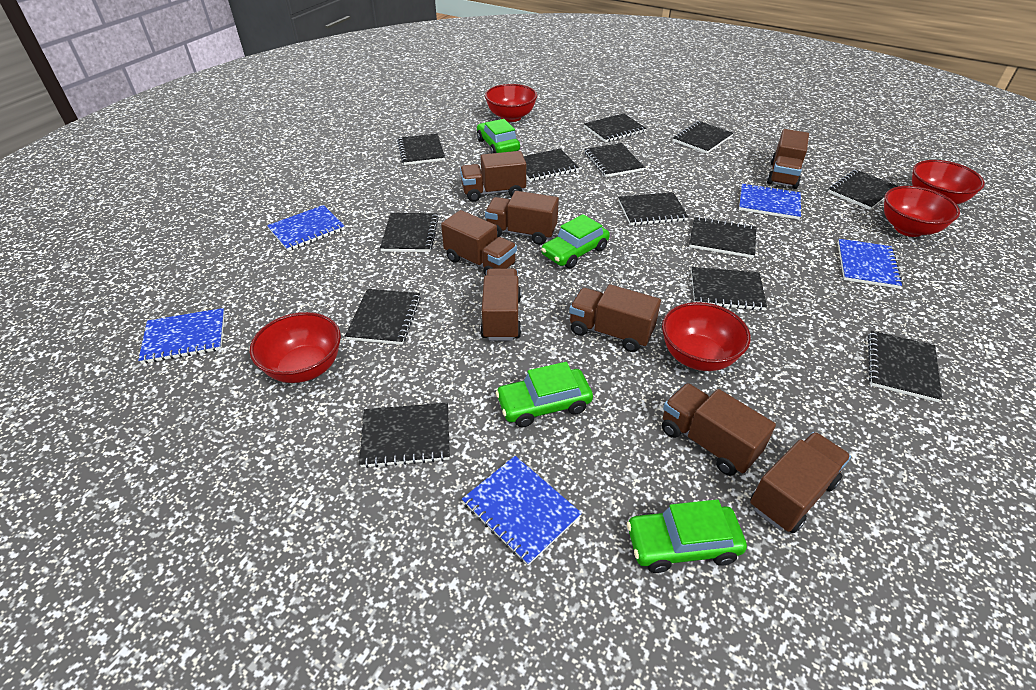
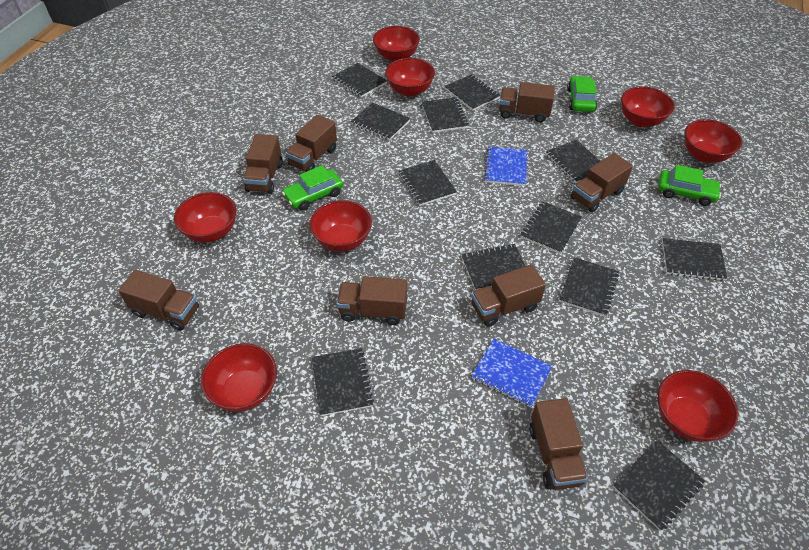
black notebook: 13 -> 12
blue notebook: 5 -> 2
green car: 4 -> 3
red bowl: 5 -> 8

